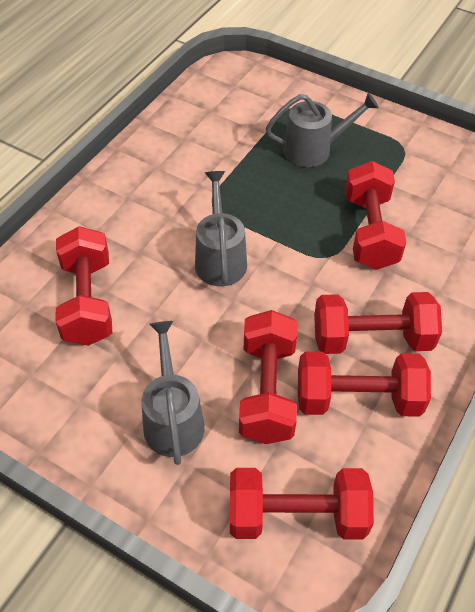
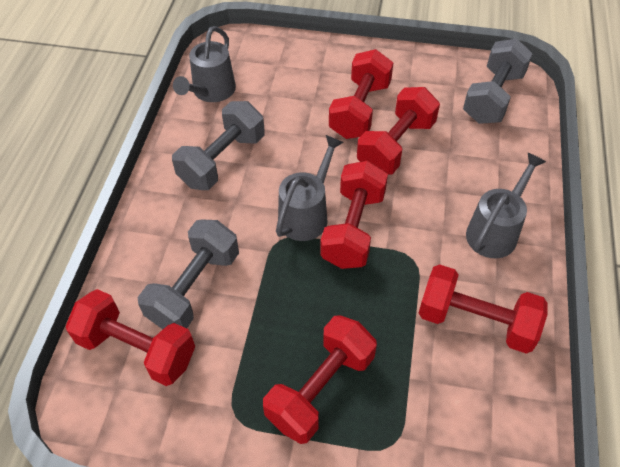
grey dumbbell: 0 -> 3

